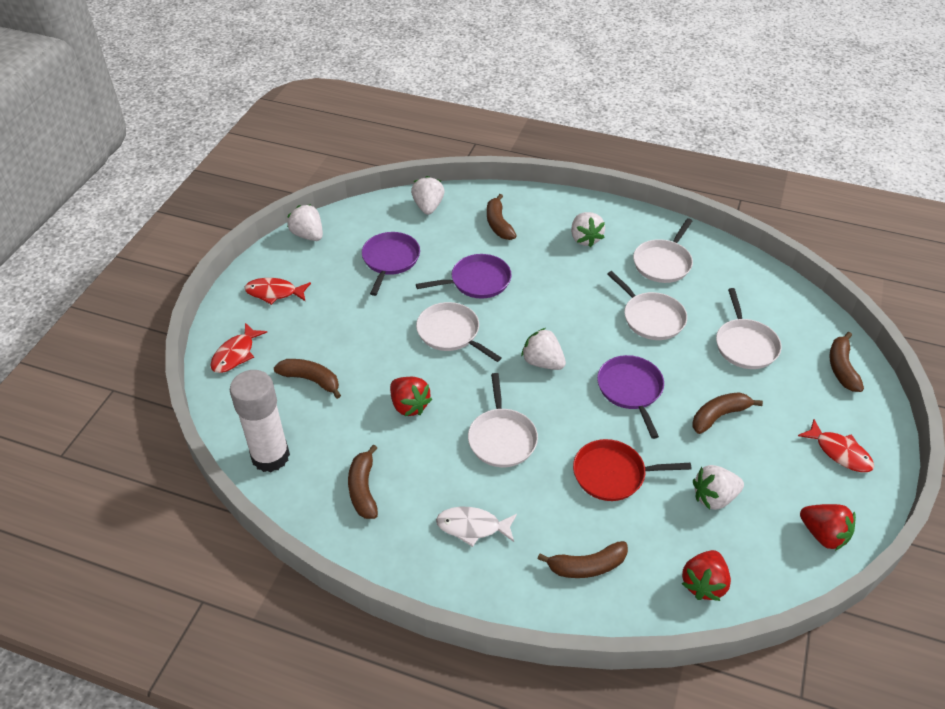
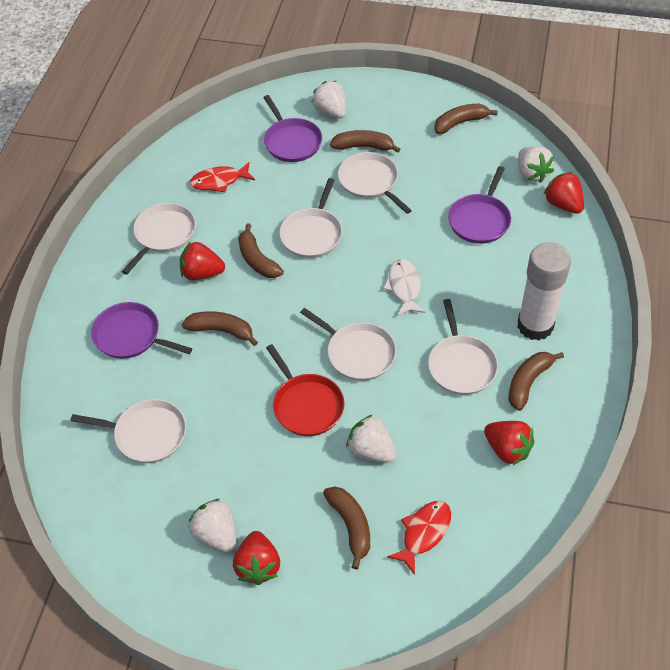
red fish: 3 -> 2
red strawberry: 3 -> 4
white pan: 5 -> 6
white strawberry: 5 -> 4

